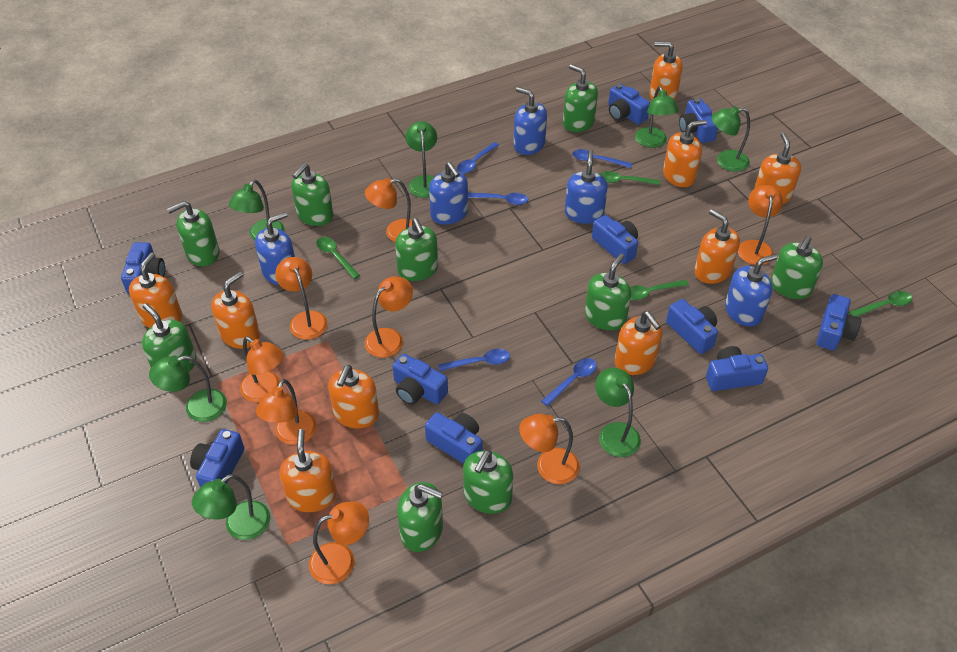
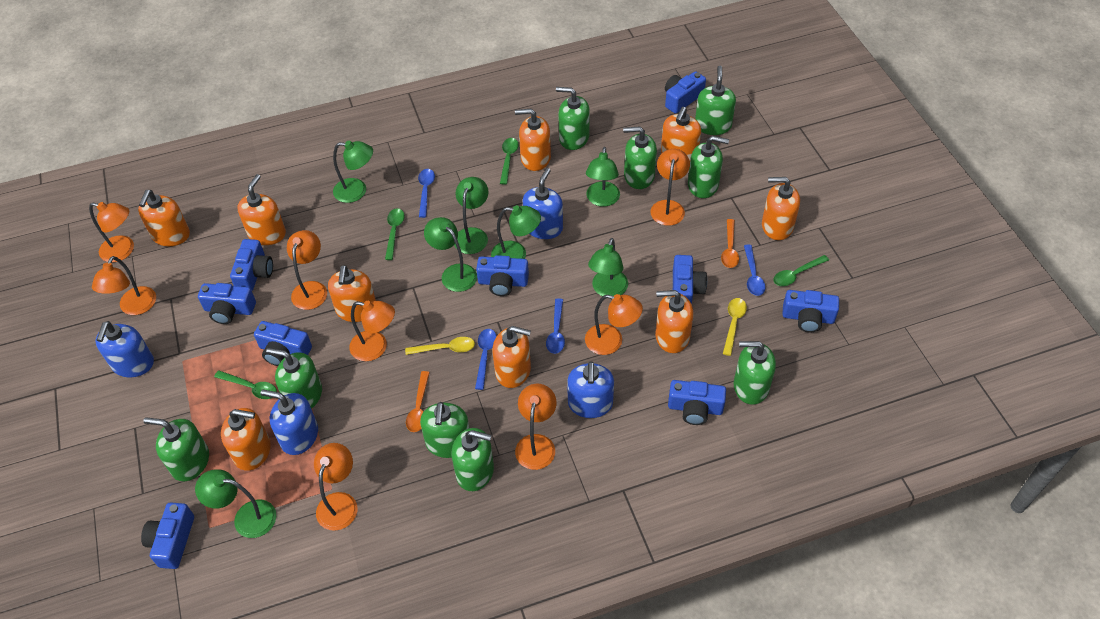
blue camera: 10 -> 9
blue soap dispenser: 5 -> 4
blue spoon: 5 -> 4
orange spoon: 0 -> 2
yellow spoon: 0 -> 2

